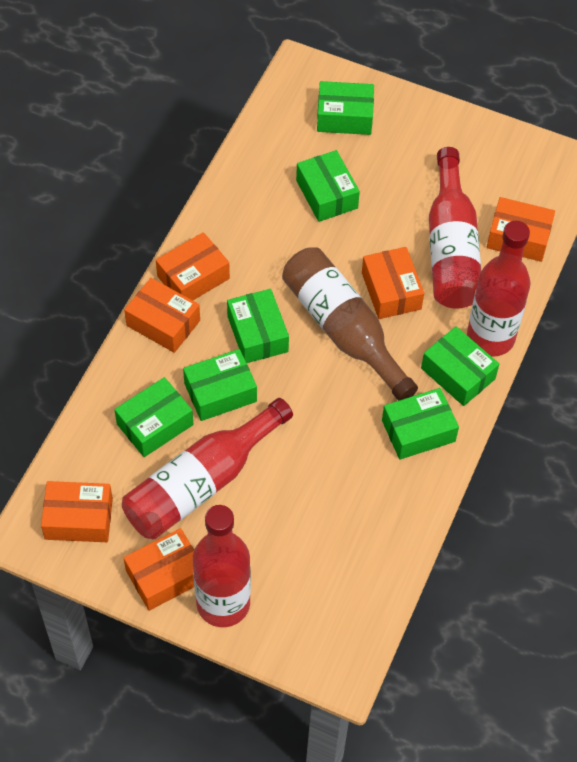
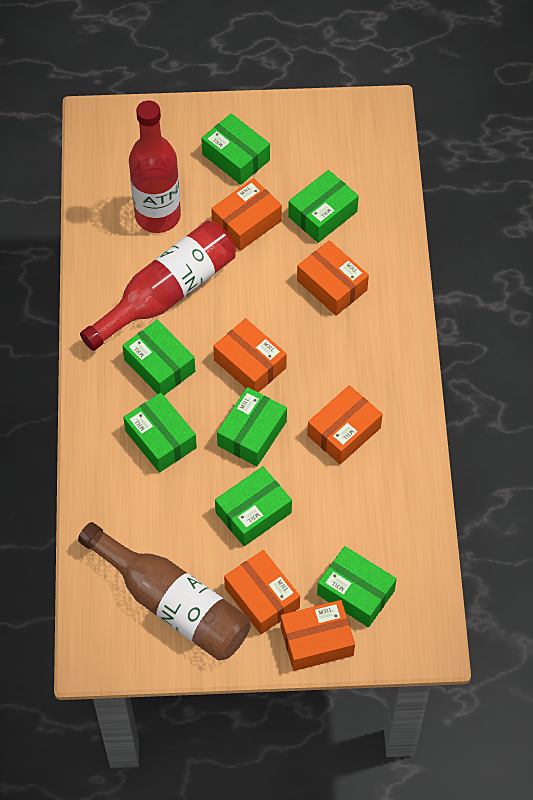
red bottle: 4 -> 2

